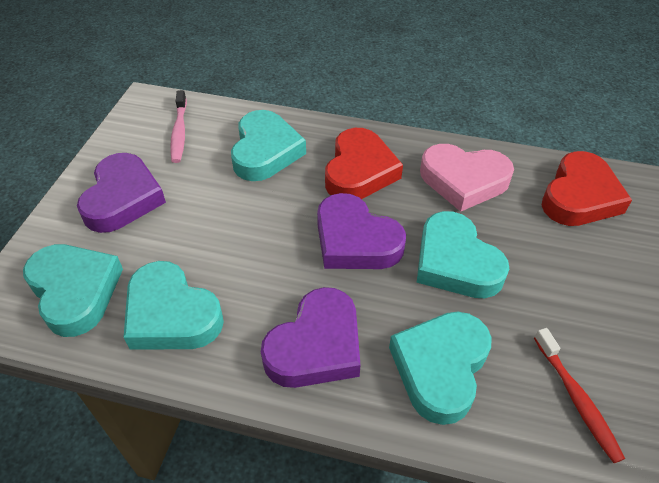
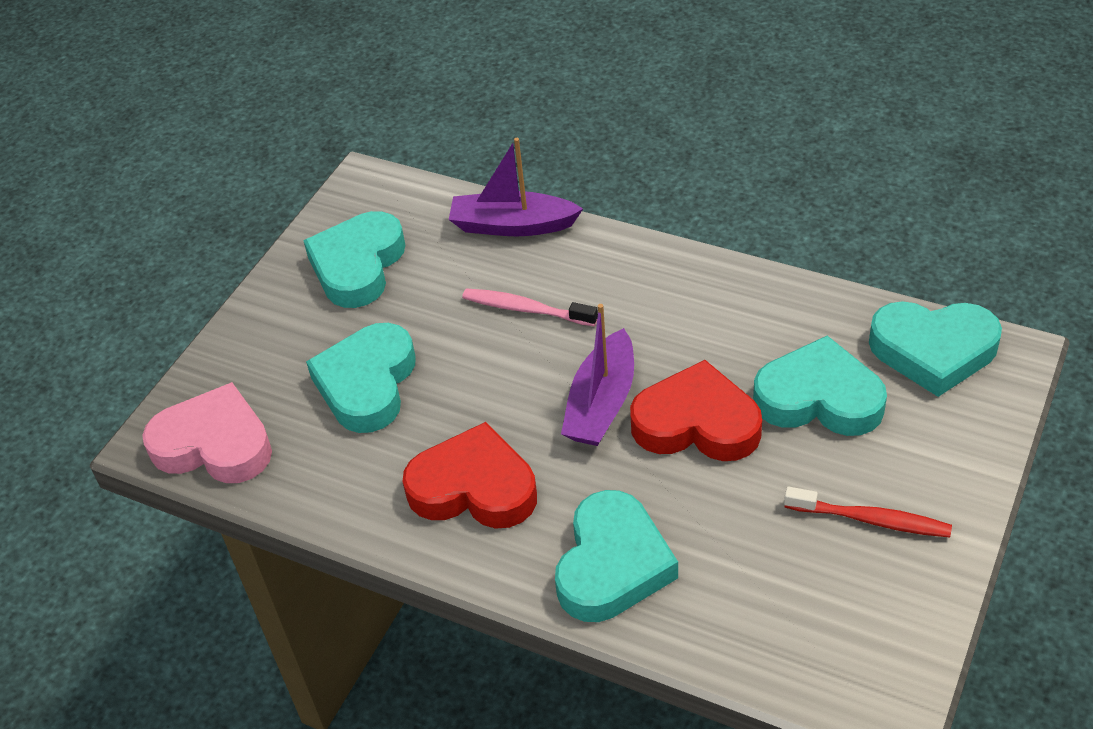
purple boat: 0 -> 2
purple heart: 3 -> 0

